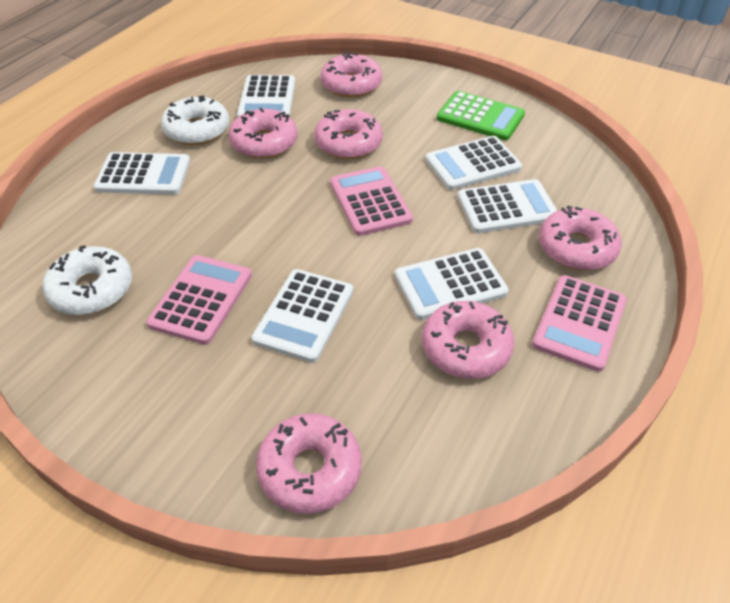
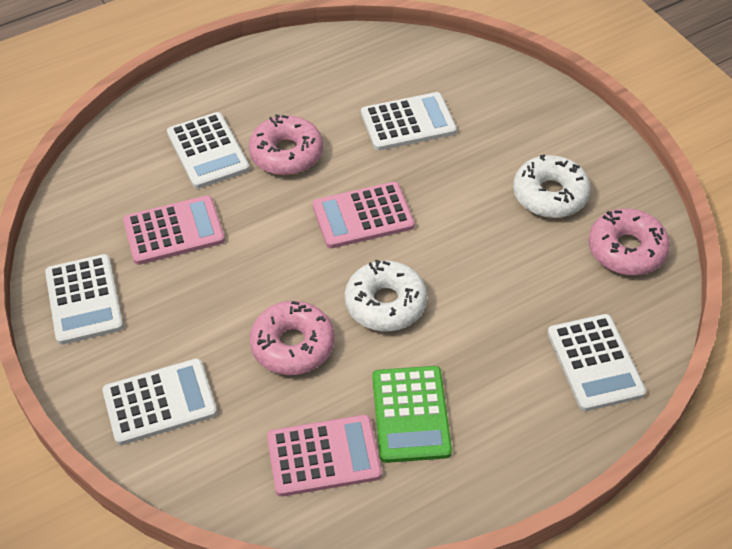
pink donut: 6 -> 3
white calculator: 6 -> 5

